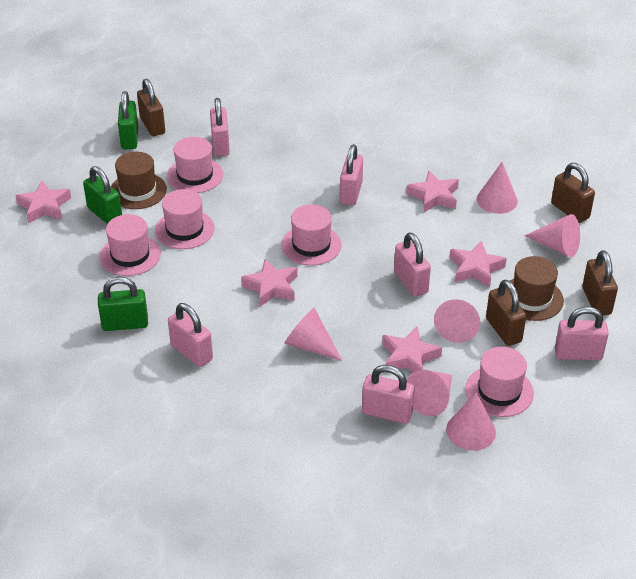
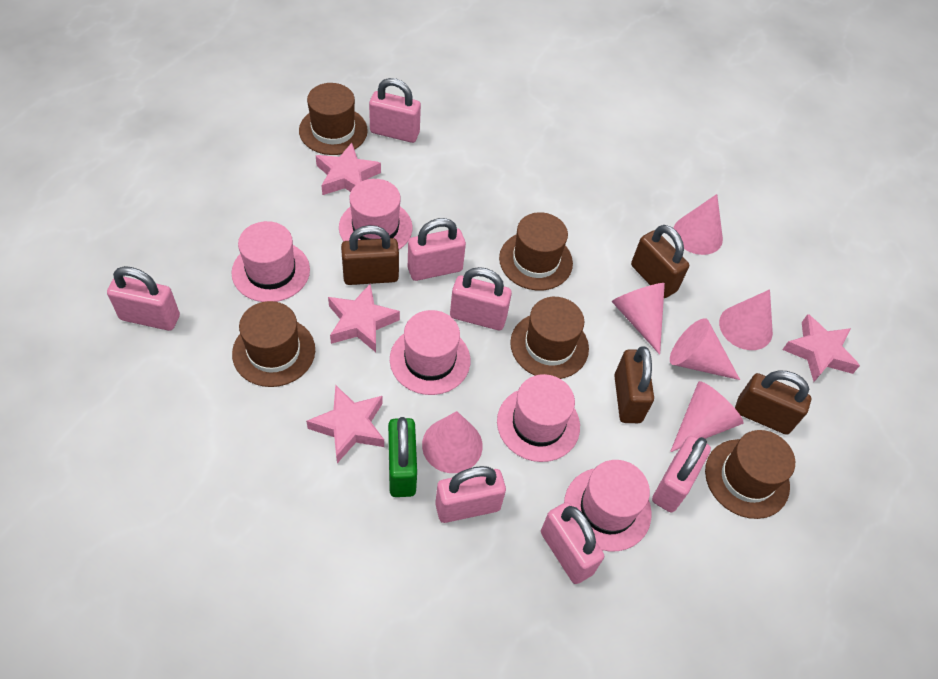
brown hat: 2 -> 5
green padlock: 3 -> 1
pink padlock: 6 -> 7
pink star: 5 -> 4

